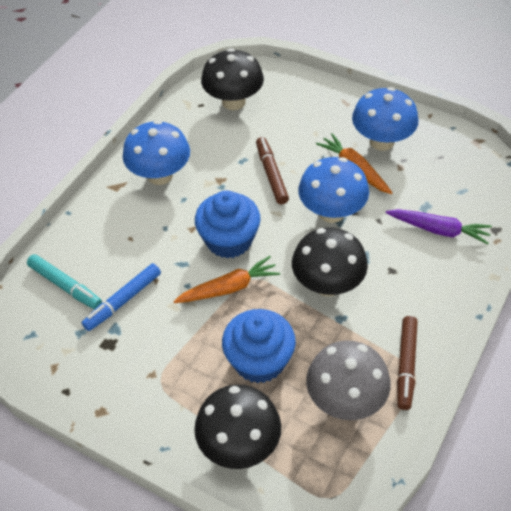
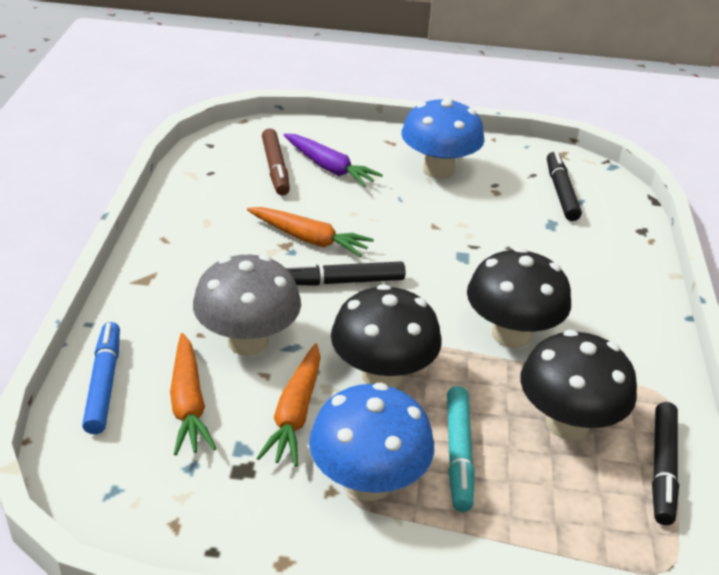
black marker: 0 -> 3
blue cupcake: 2 -> 0
blue mushroom: 3 -> 2
brown marker: 2 -> 1
orange carrot: 2 -> 3

